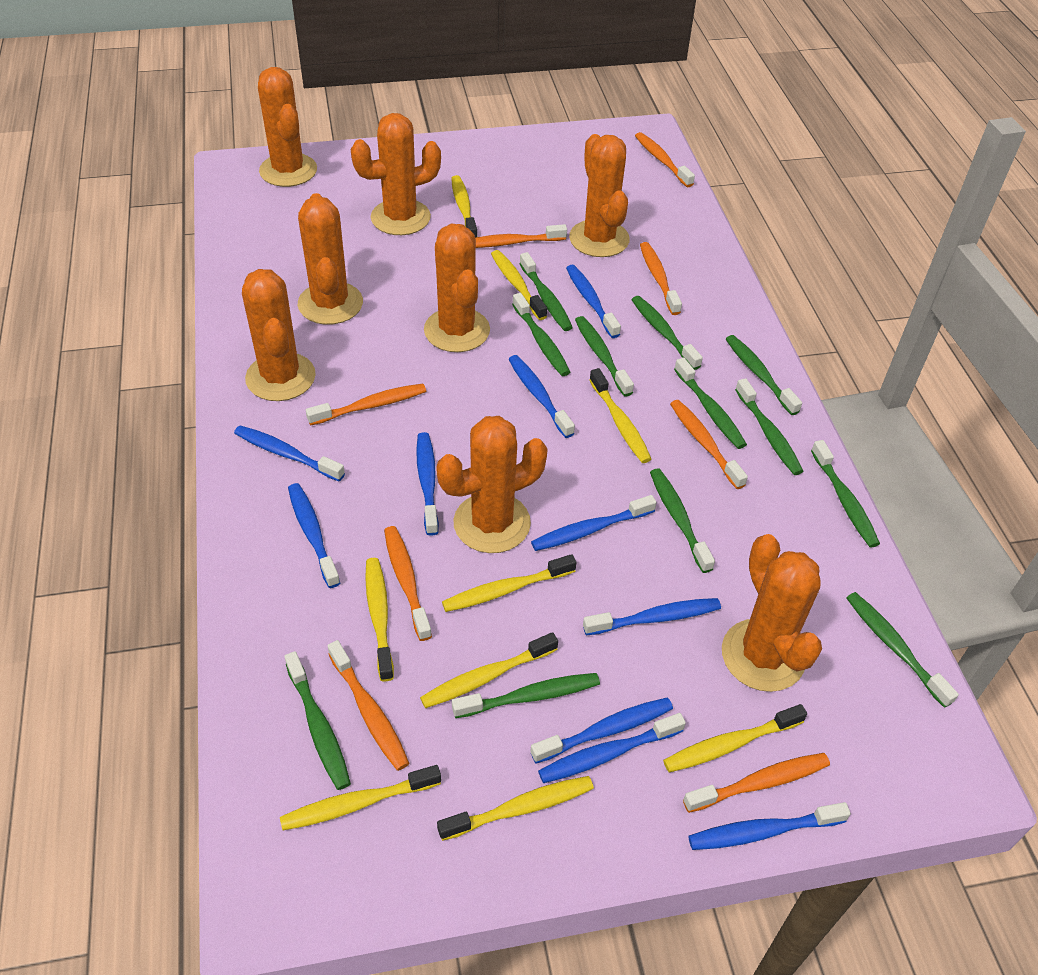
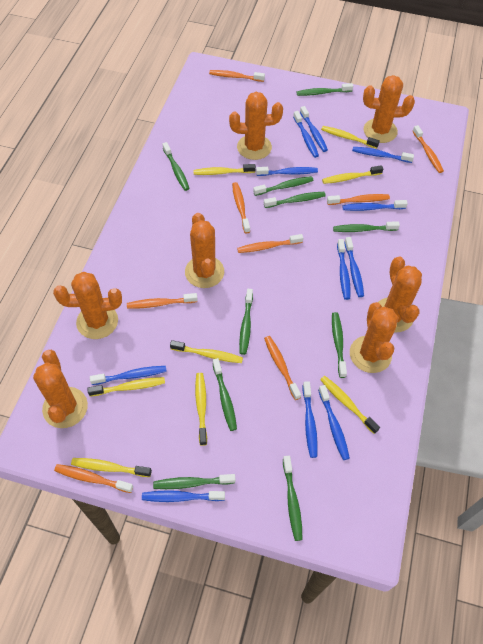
blue toothbrush: 10 -> 11
green toothbrush: 12 -> 10
orange cactus: 8 -> 7
yellow toothbrush: 9 -> 8

